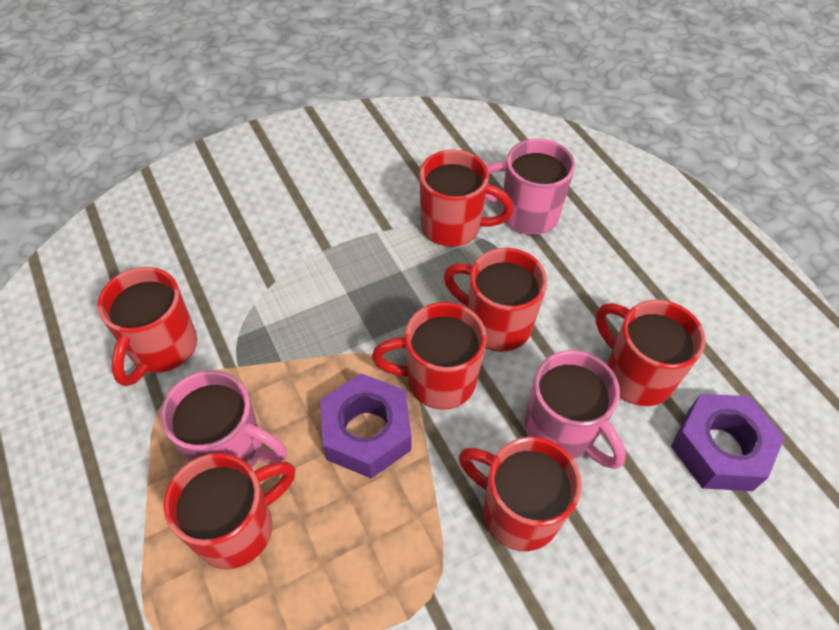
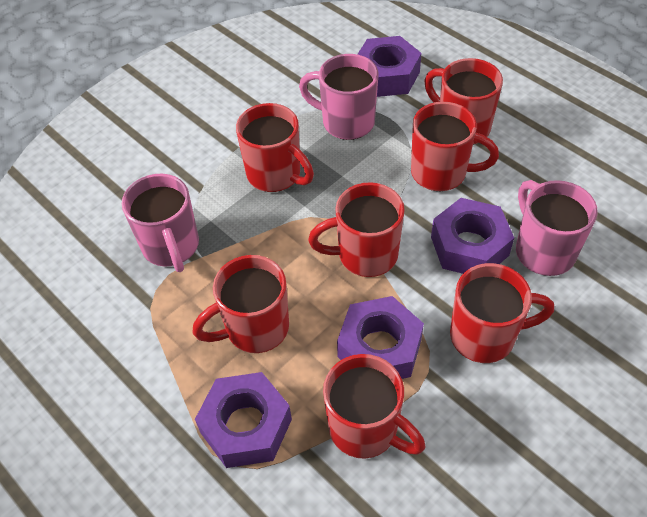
purple nut: 2 -> 4

